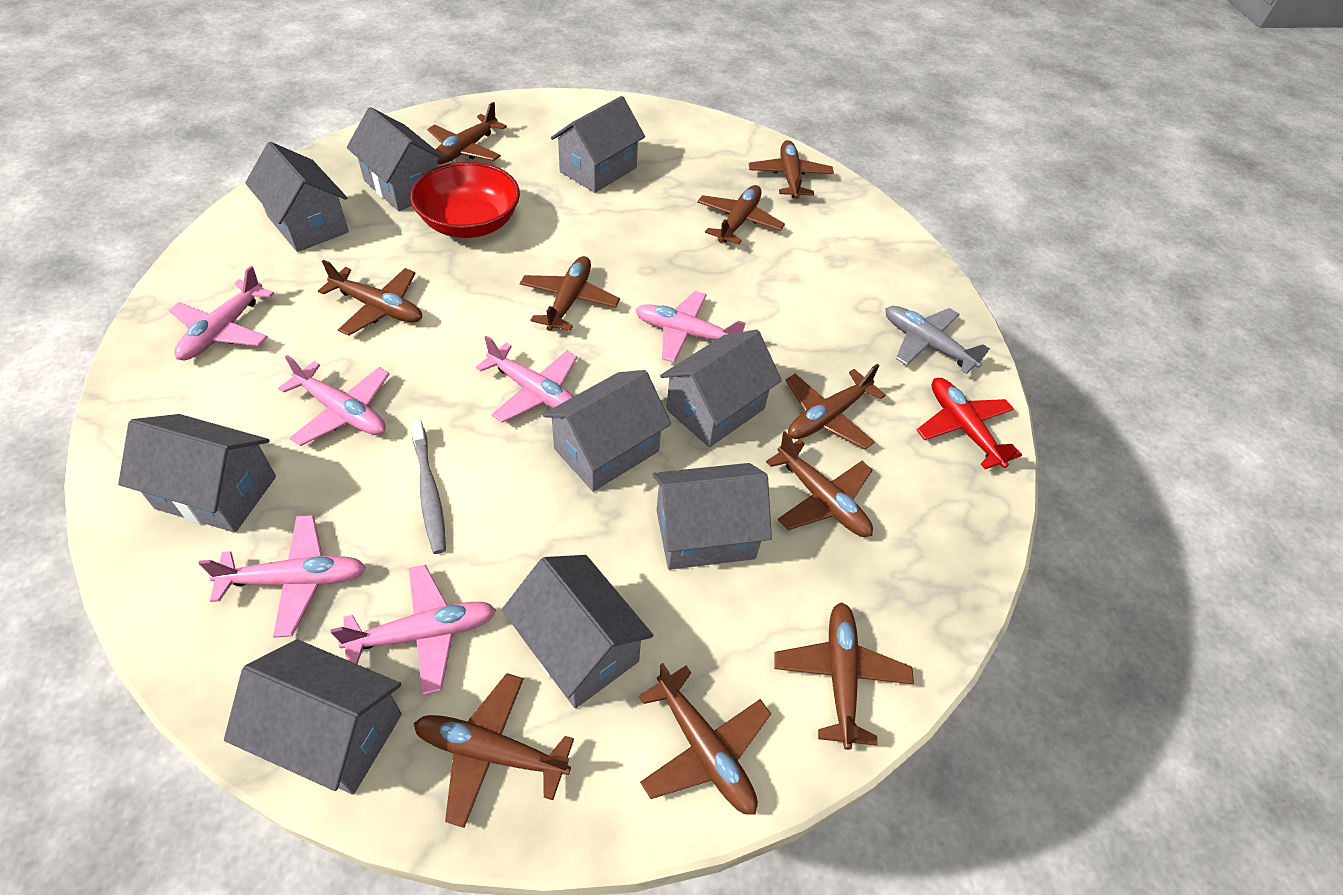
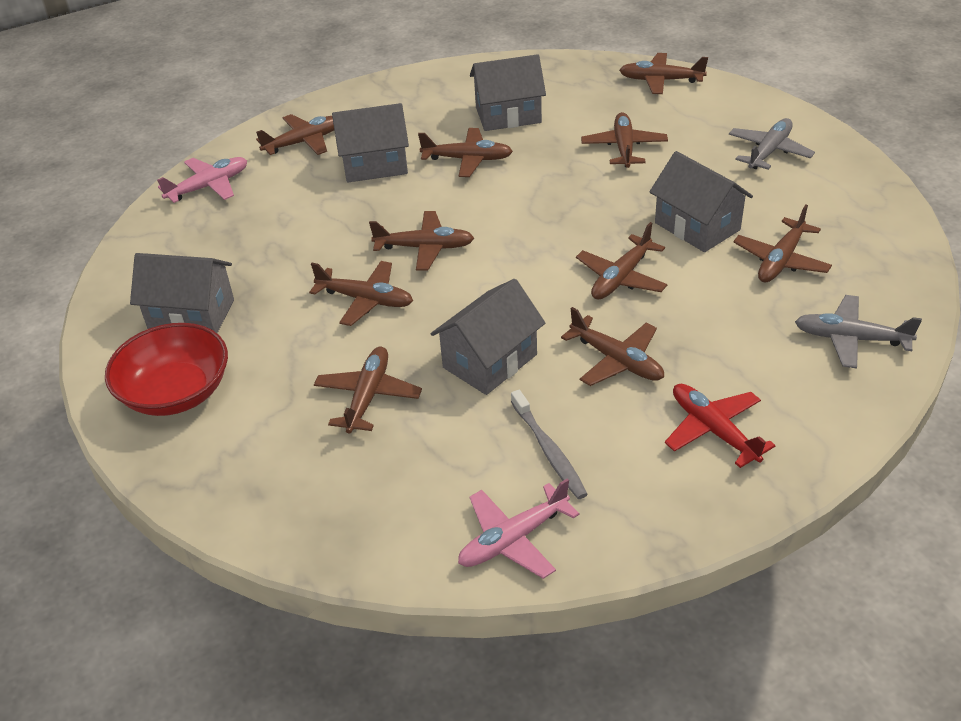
grey house: 9 -> 5
grey plane: 1 -> 2
pink plane: 6 -> 2

